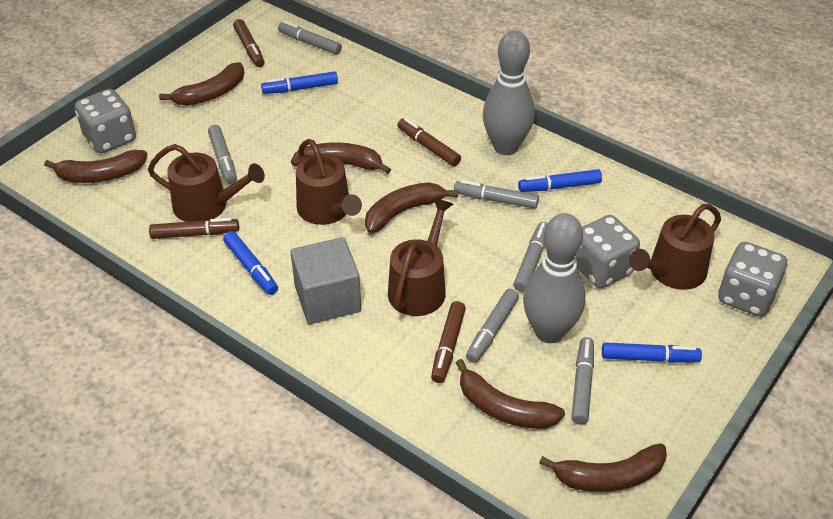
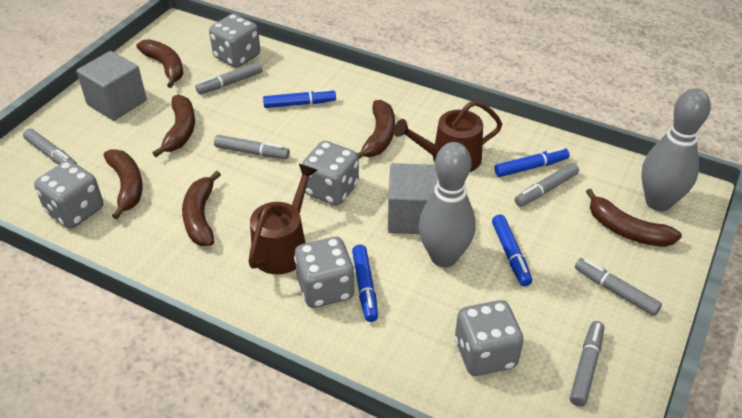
brown marker: 4 -> 0
brown watering can: 4 -> 2
grey cube: 1 -> 2
grey dice: 3 -> 5

